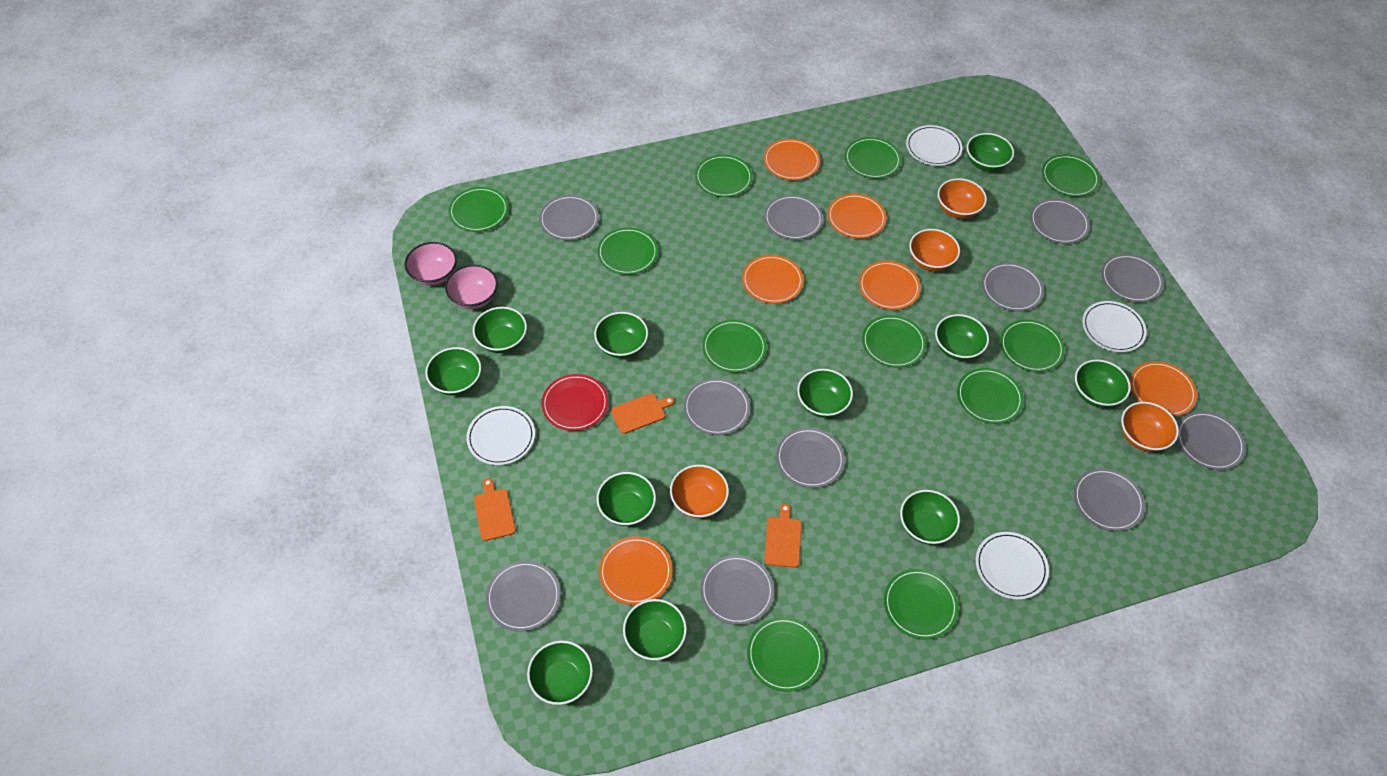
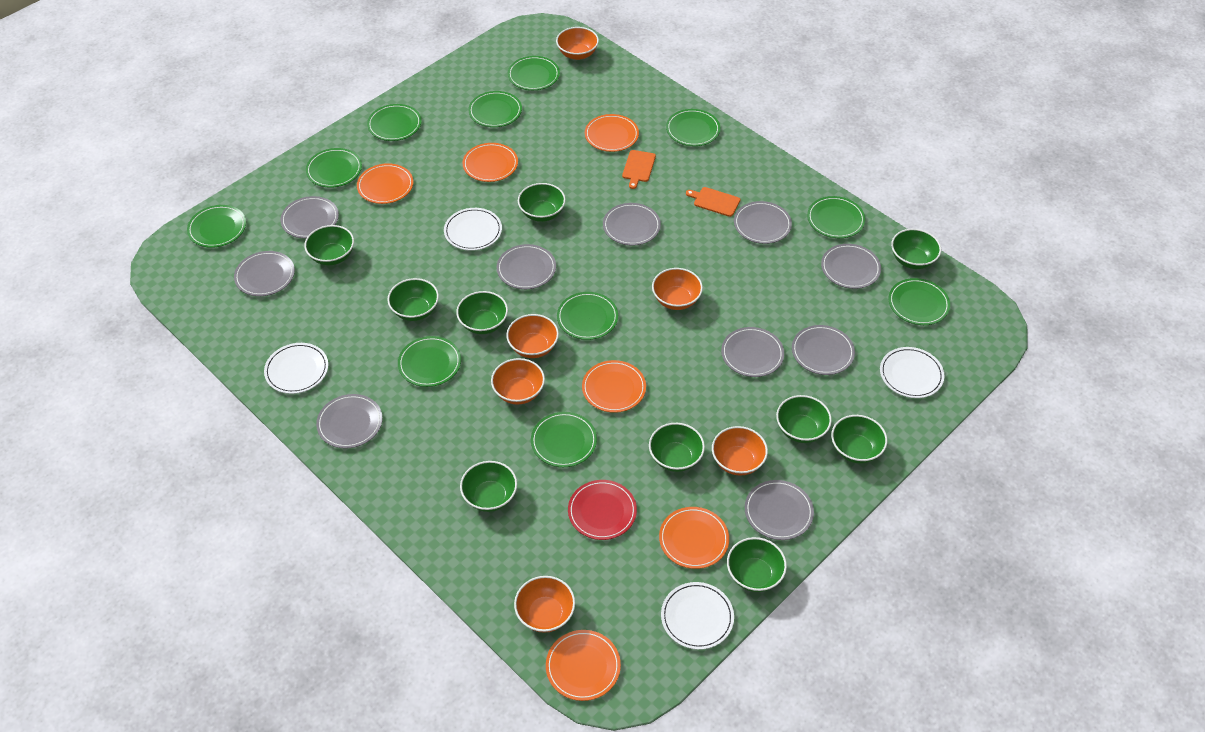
green bowl: 11 -> 10
grey plate: 11 -> 10
orange bowl: 4 -> 6
orange cutting board: 3 -> 2
pink bowl: 2 -> 0

